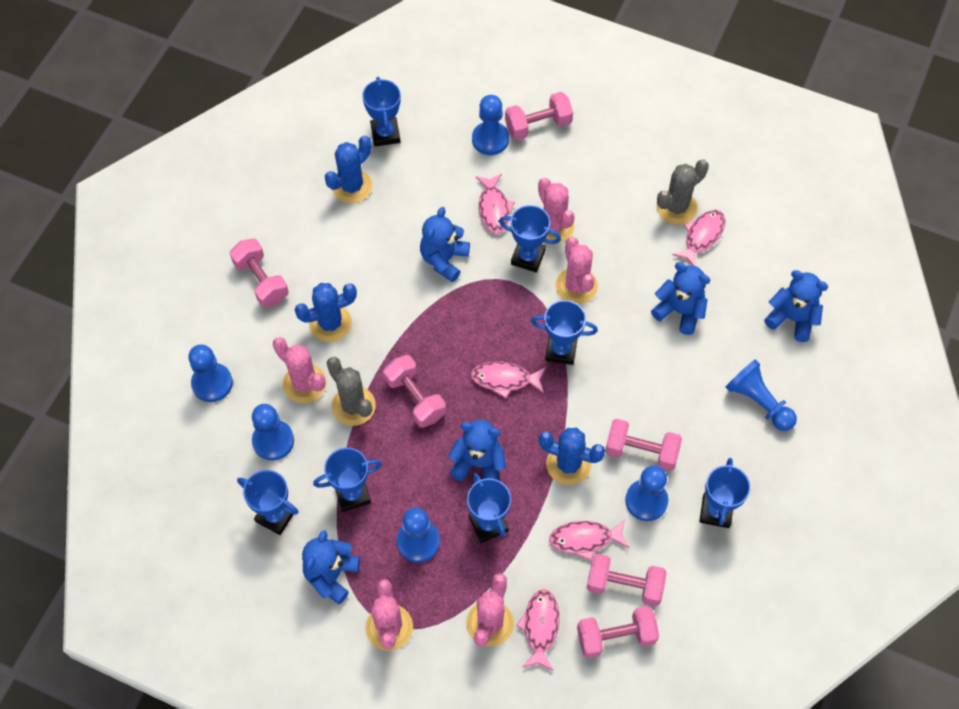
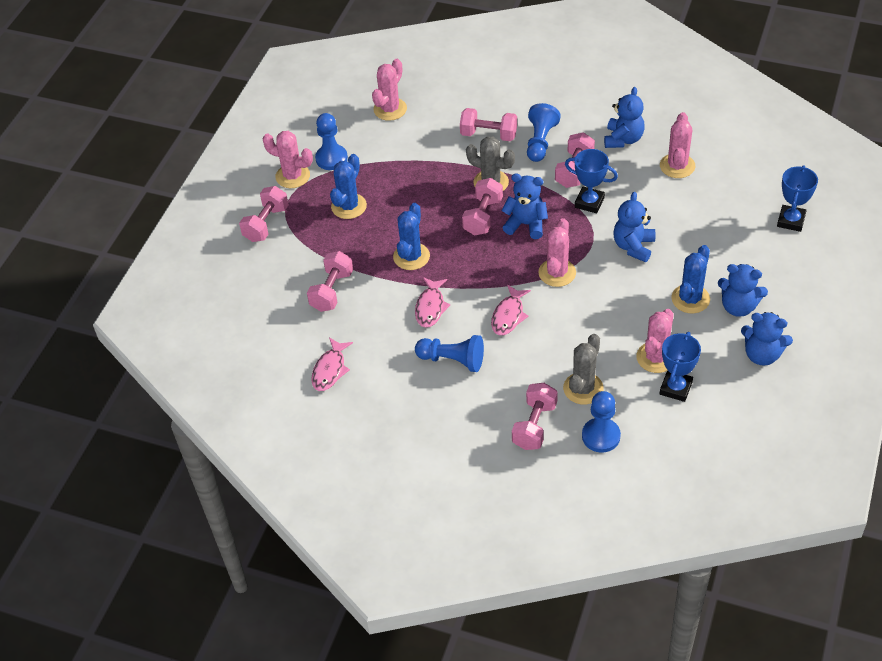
blue pawn: 6 -> 4
blue trophy: 7 -> 3
pink fish: 5 -> 3

